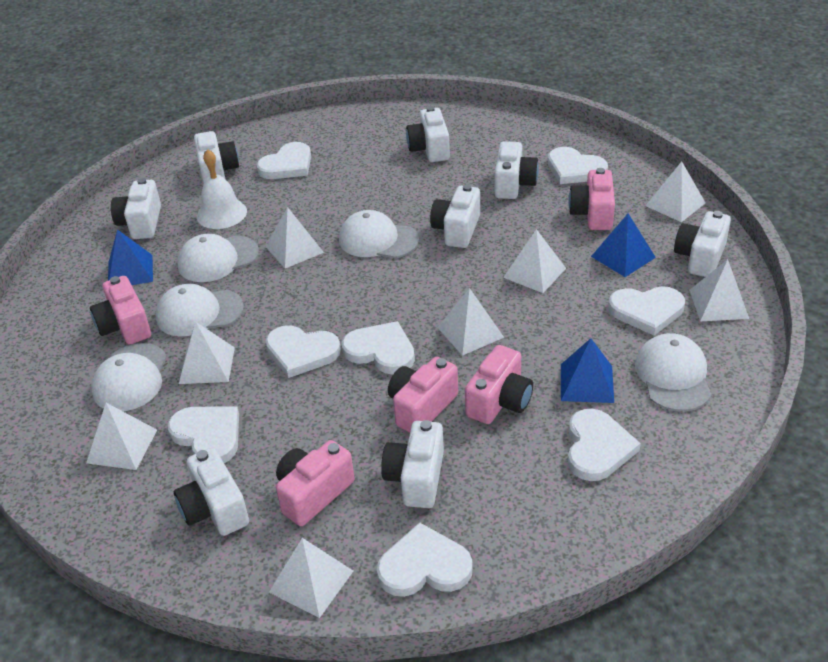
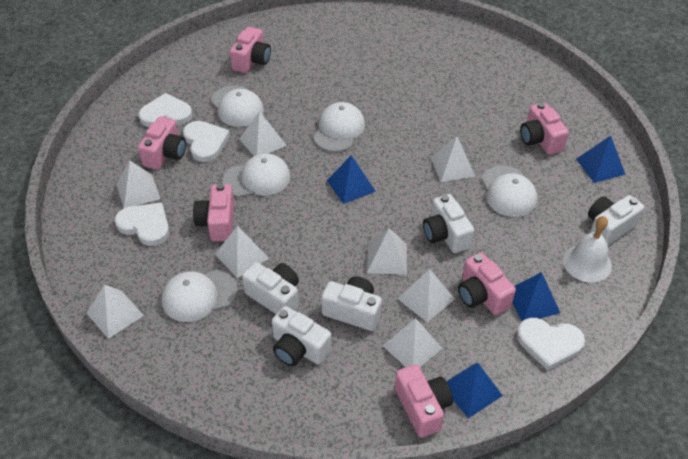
blue pyramid: 3 -> 4
pink camera: 5 -> 6
white camera: 8 -> 5
white heart: 8 -> 4

